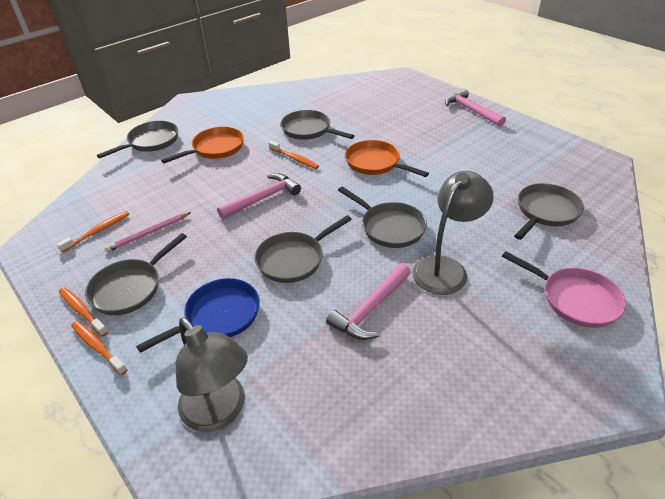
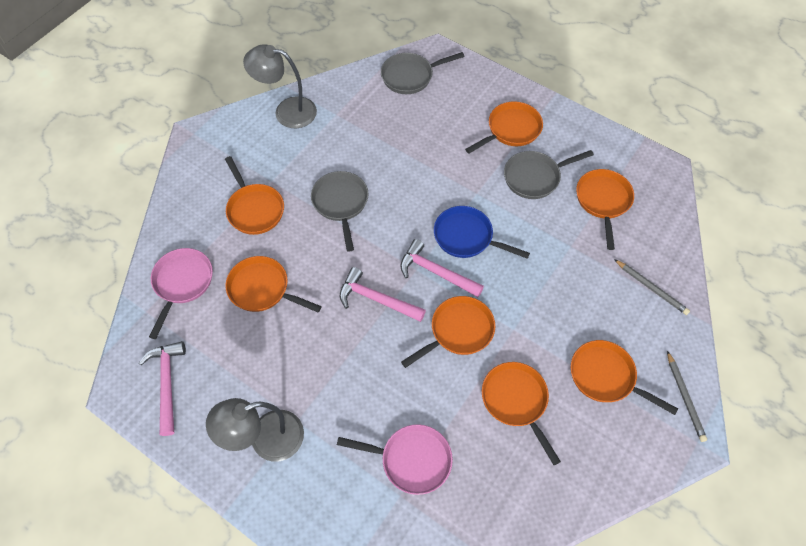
grey pan: 6 -> 3
grey pencil: 0 -> 2
orange pan: 2 -> 7
orange toothbrush: 4 -> 0
pink pan: 1 -> 2
pink pencil: 1 -> 0

